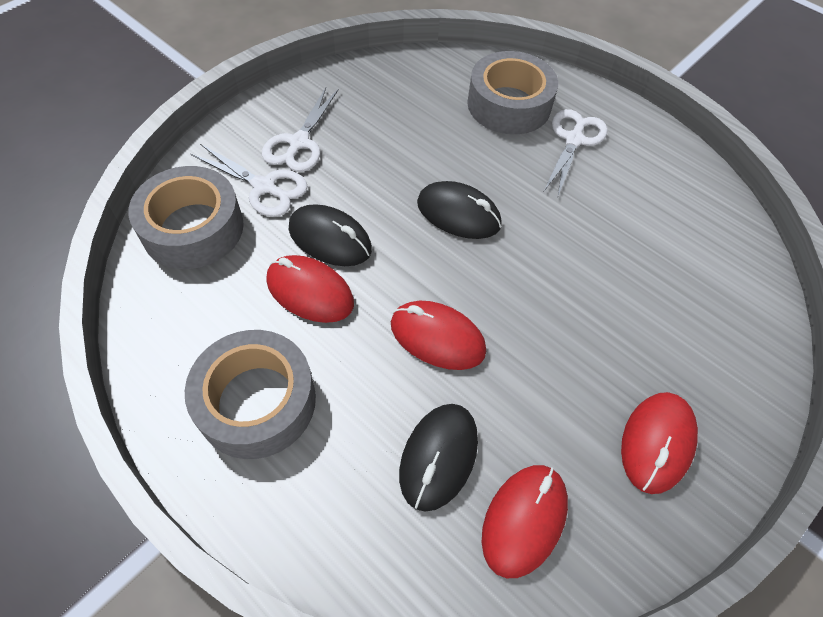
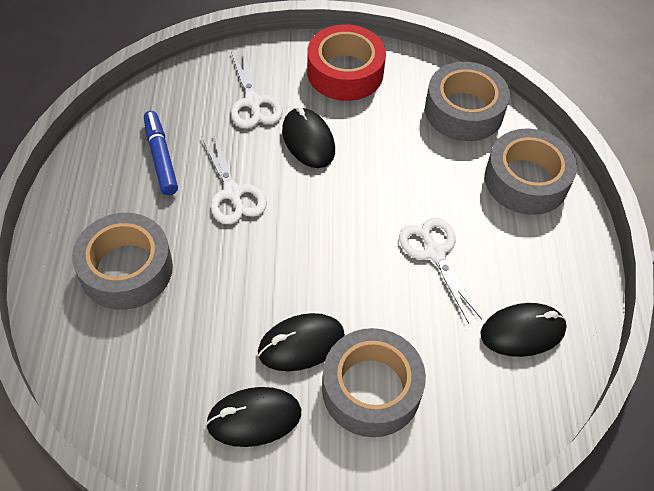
black mouse: 3 -> 4
blue marker: 0 -> 1
grey tape: 3 -> 4
red mouse: 4 -> 0
red tape: 0 -> 1

